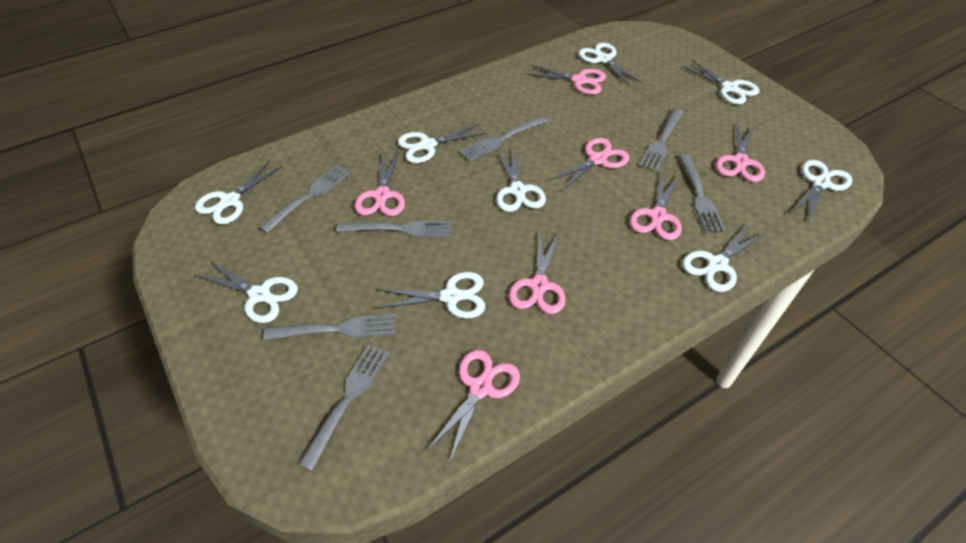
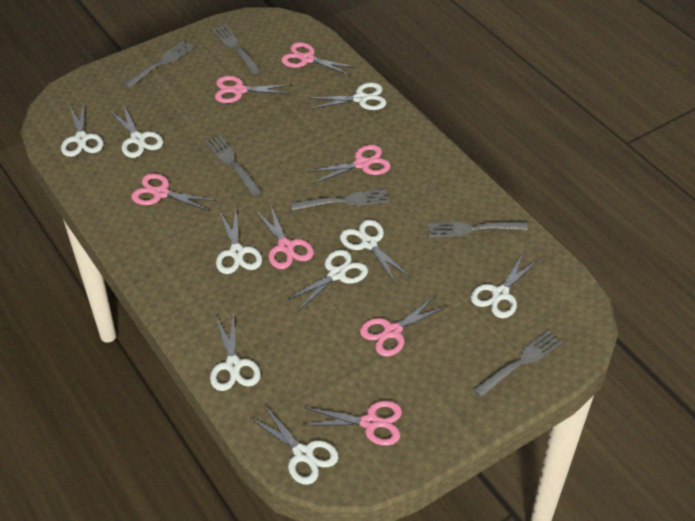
grey fork: 7 -> 6

